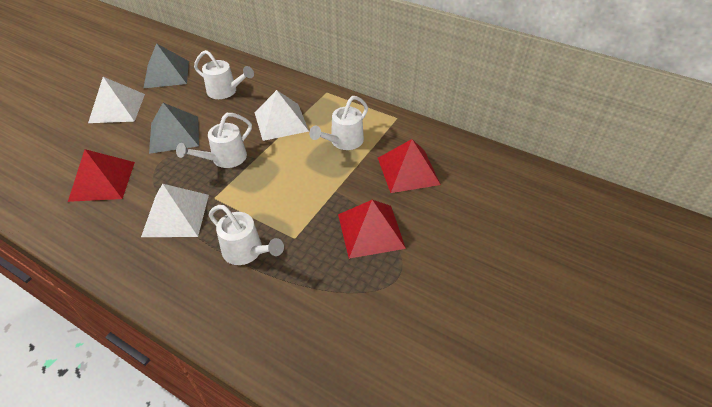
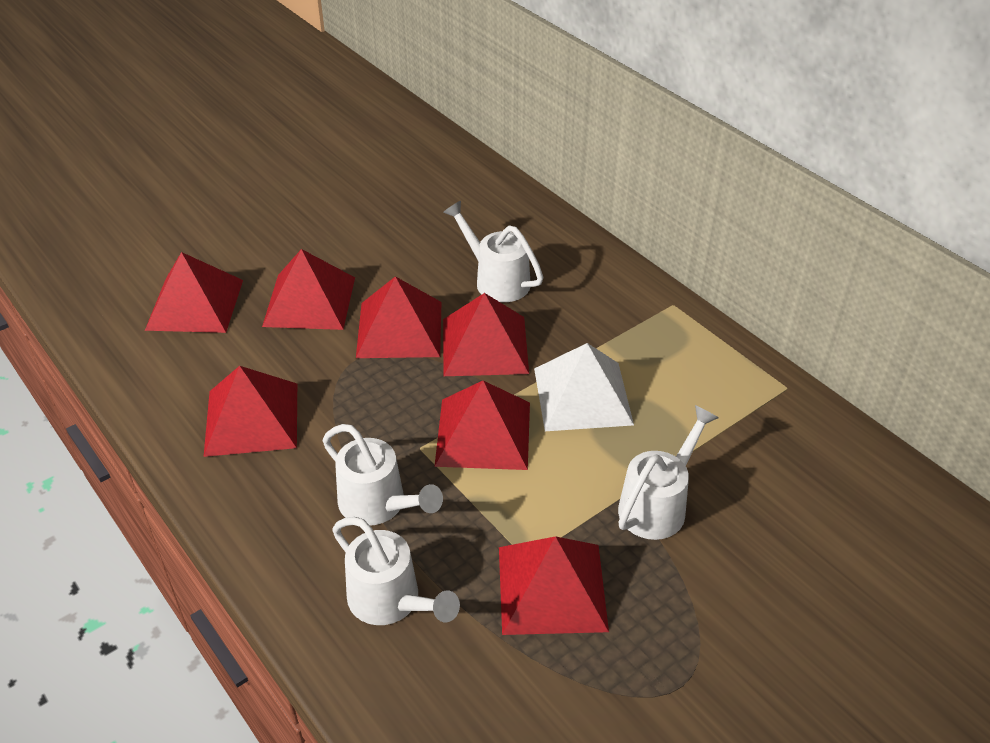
grey pyramid: 2 -> 0
red pyramid: 3 -> 7
white pyramid: 3 -> 1

